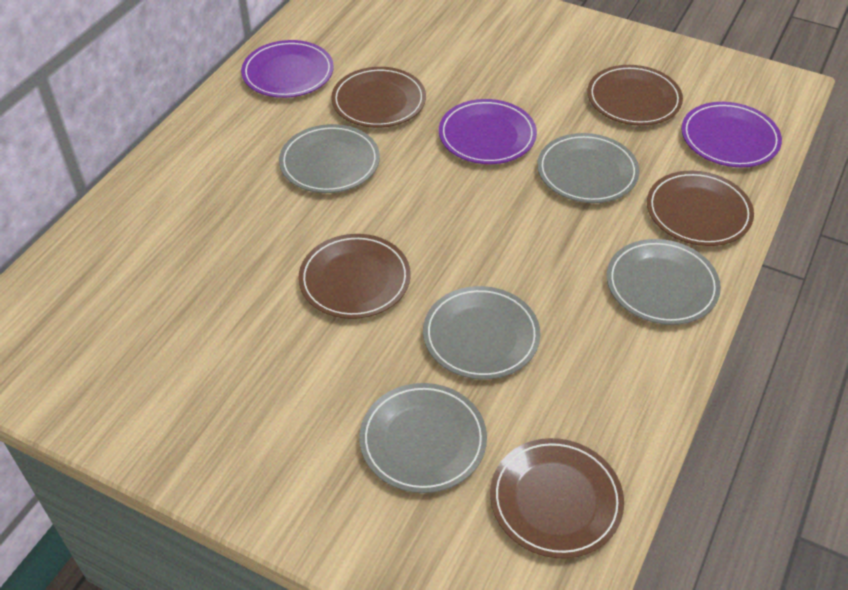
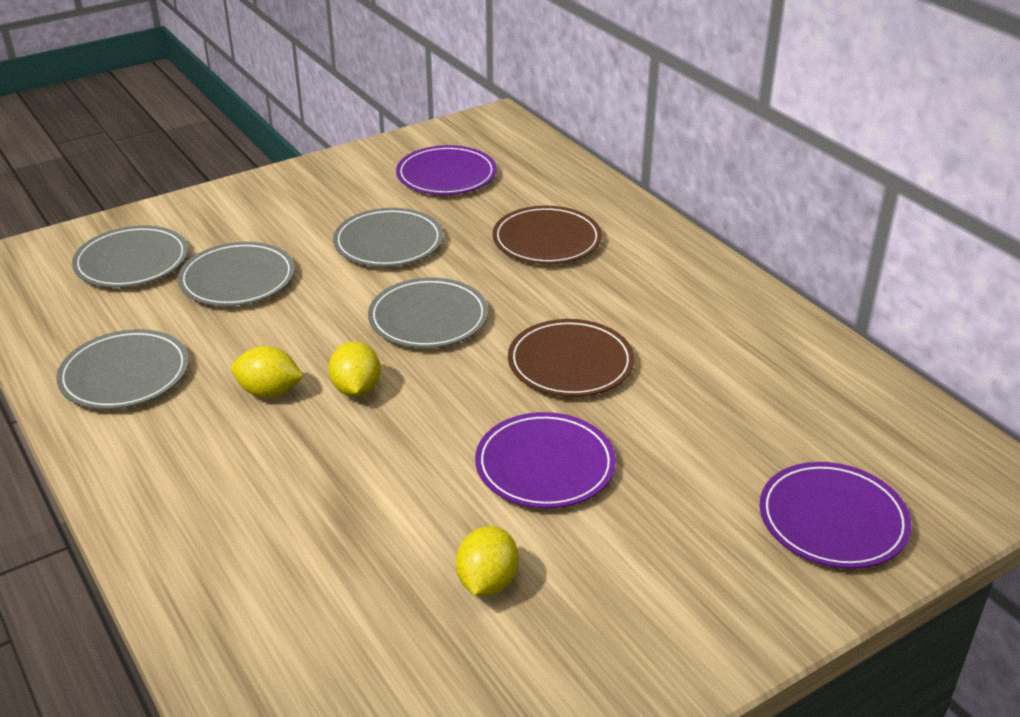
brown plate: 5 -> 2
yellow lemon: 0 -> 3

